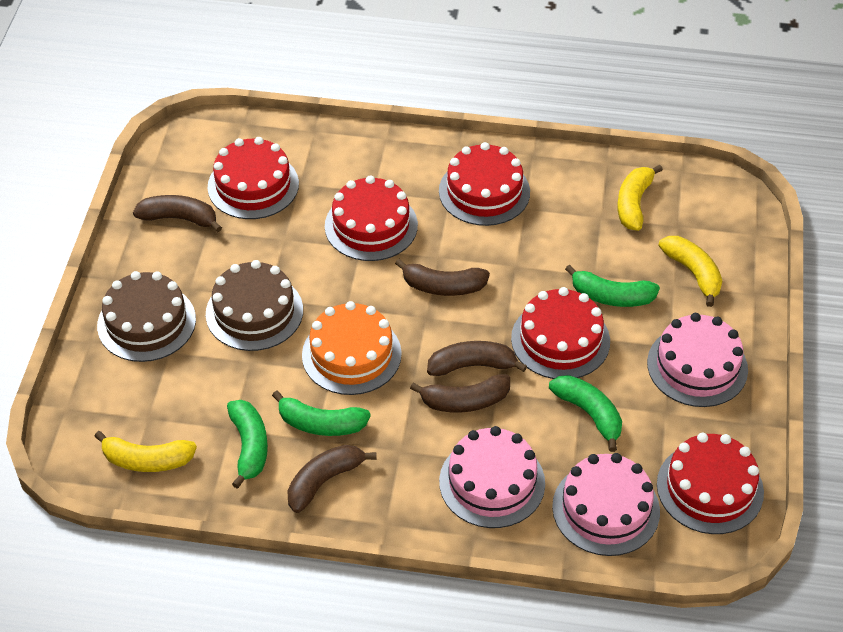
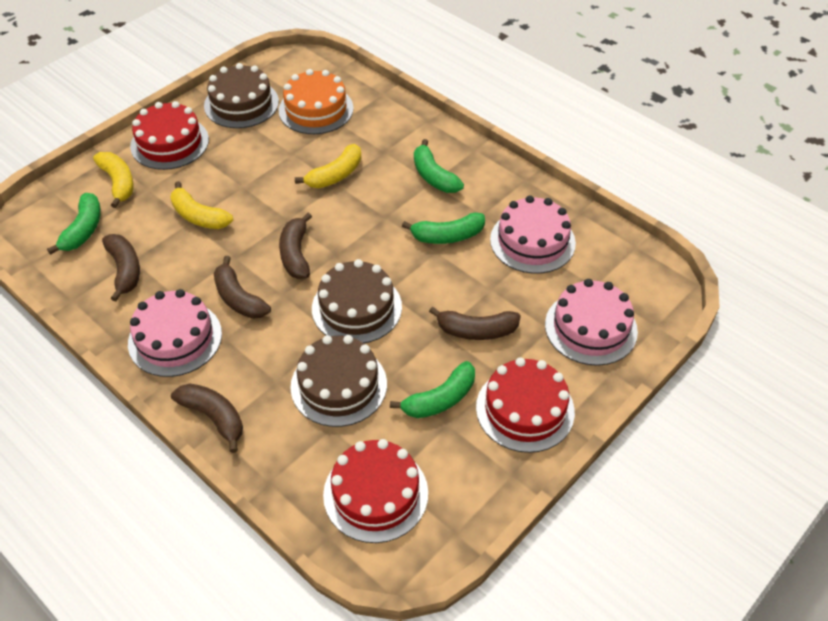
brown cake: 2 -> 3
red cake: 5 -> 3

